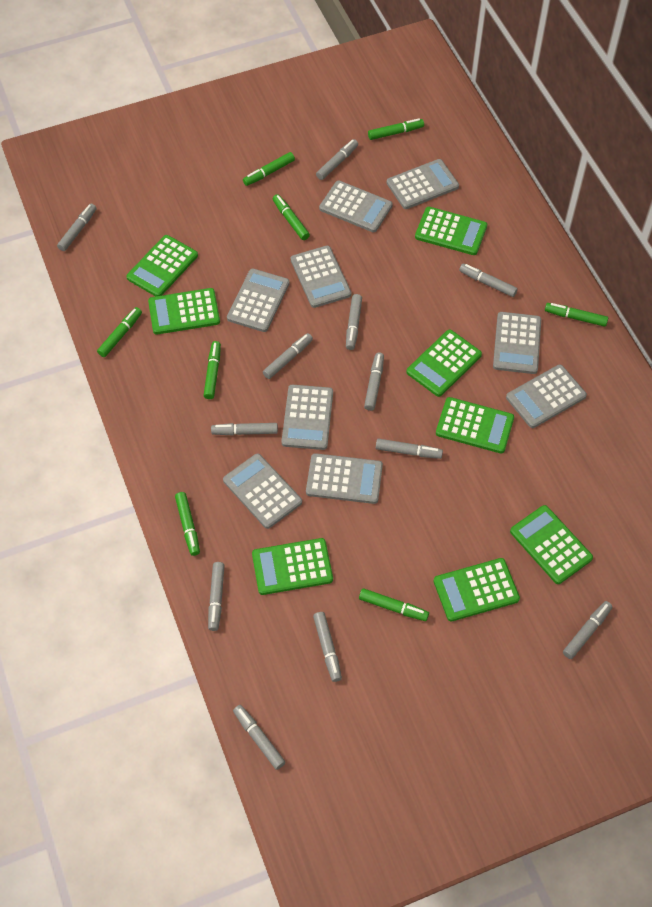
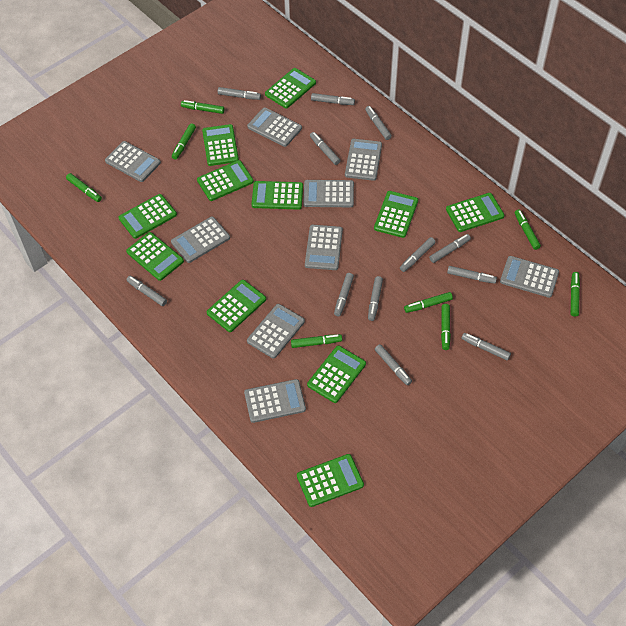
green calculator: 8 -> 11

